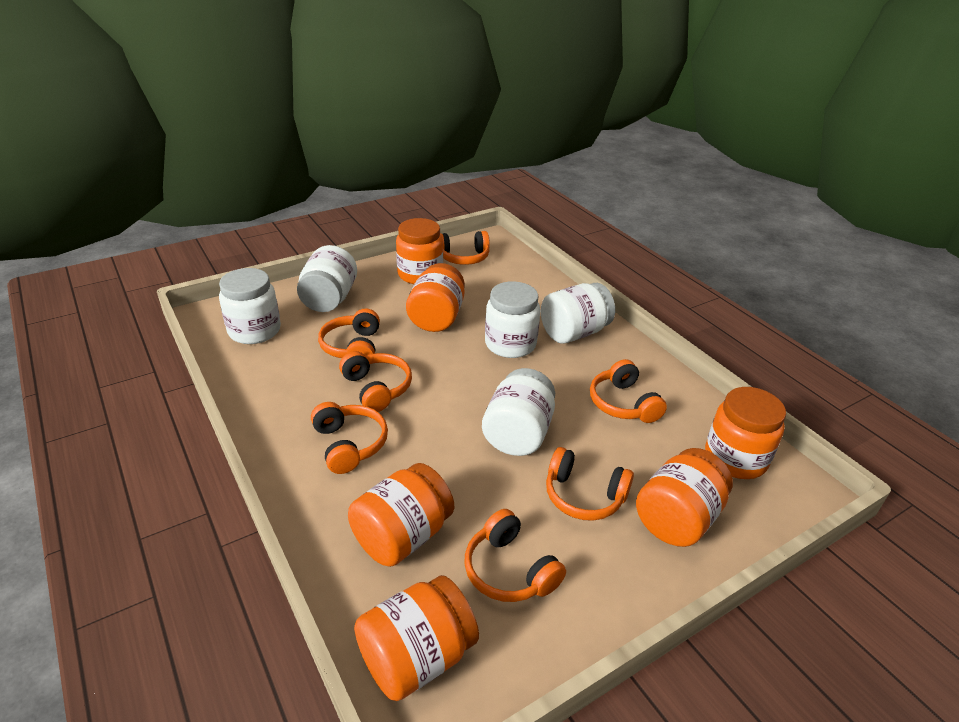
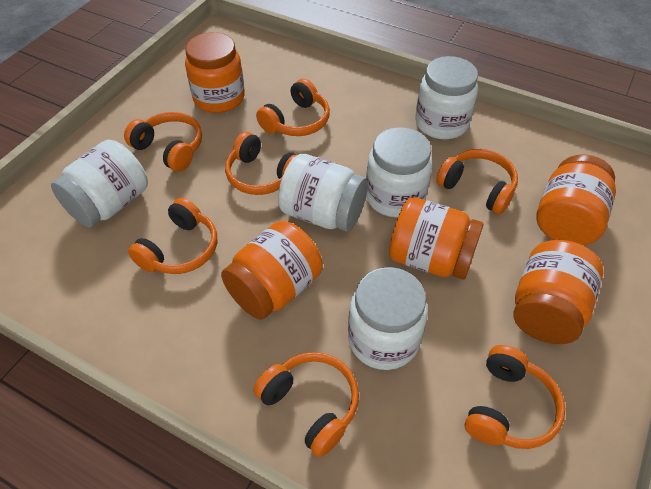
orange jar: 6 -> 5

